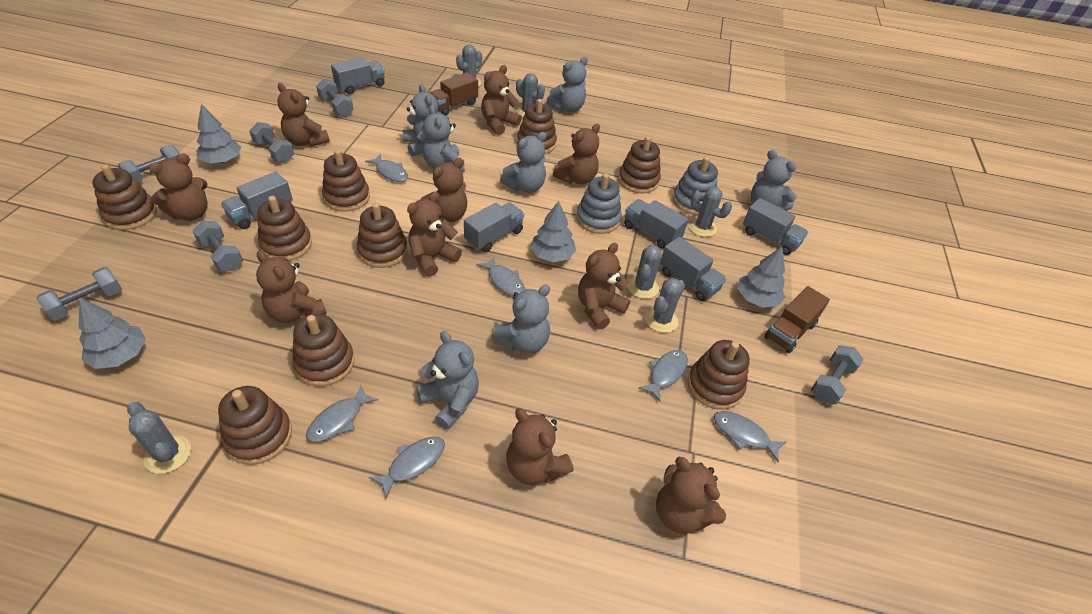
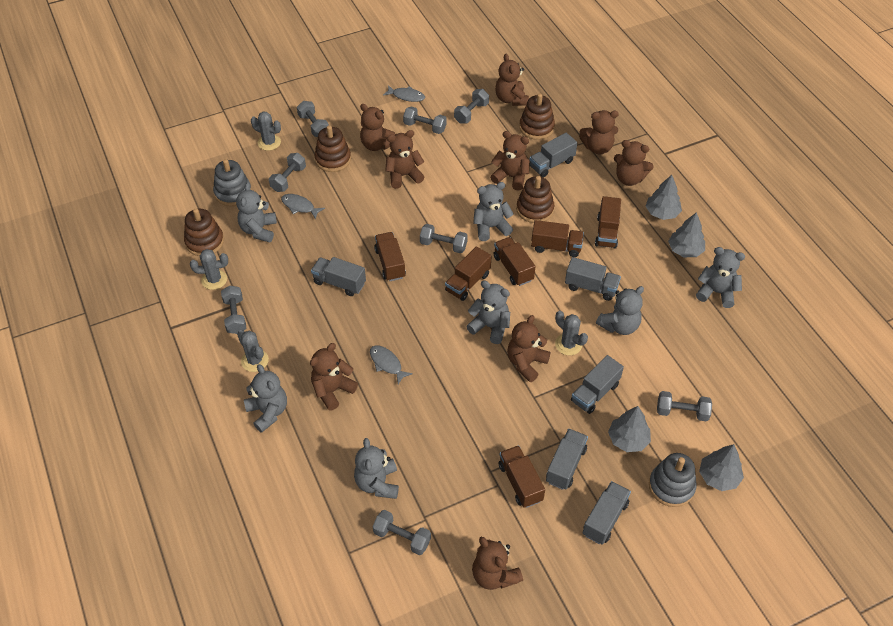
brown stacking toy: 9 -> 4
brown teddy bear: 10 -> 9
brown truck: 2 -> 6
grey cactus: 6 -> 4
grey dumbbell: 6 -> 8
grey fish: 6 -> 3

